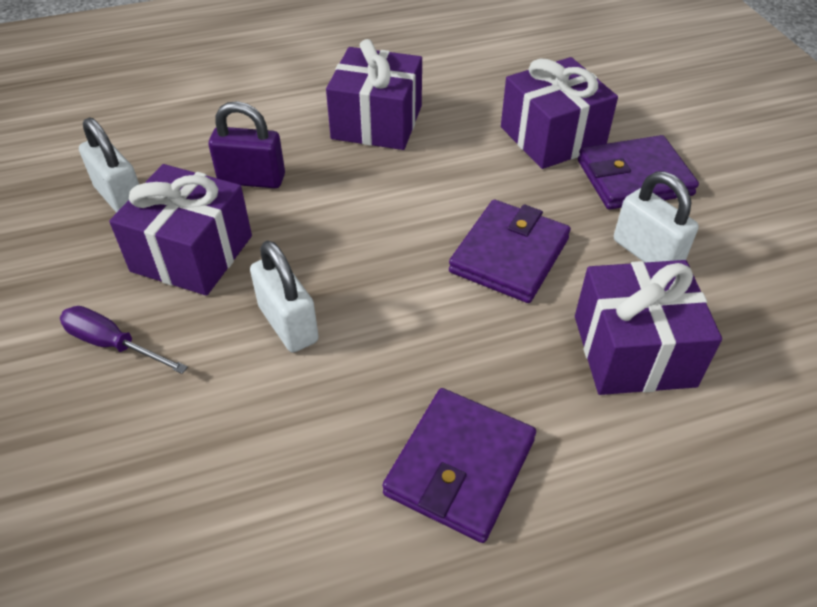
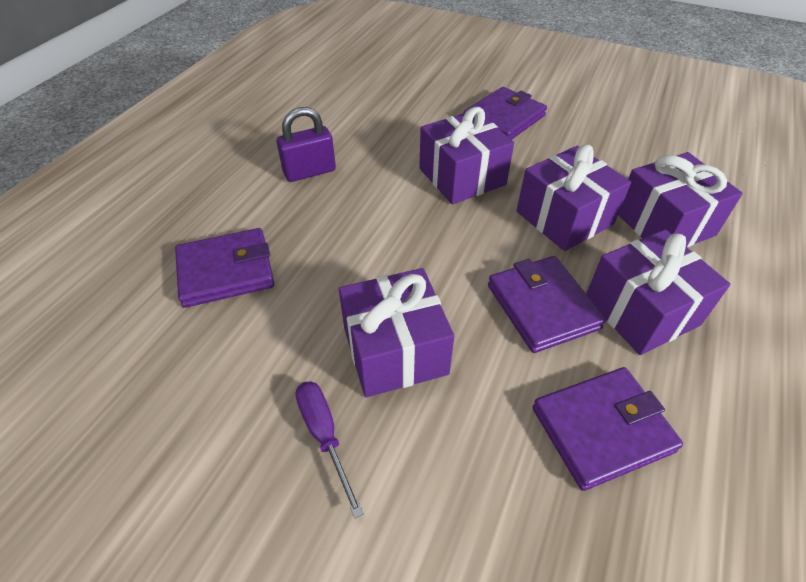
purple gift: 4 -> 5
purple wallet: 3 -> 4
white padlock: 3 -> 0

